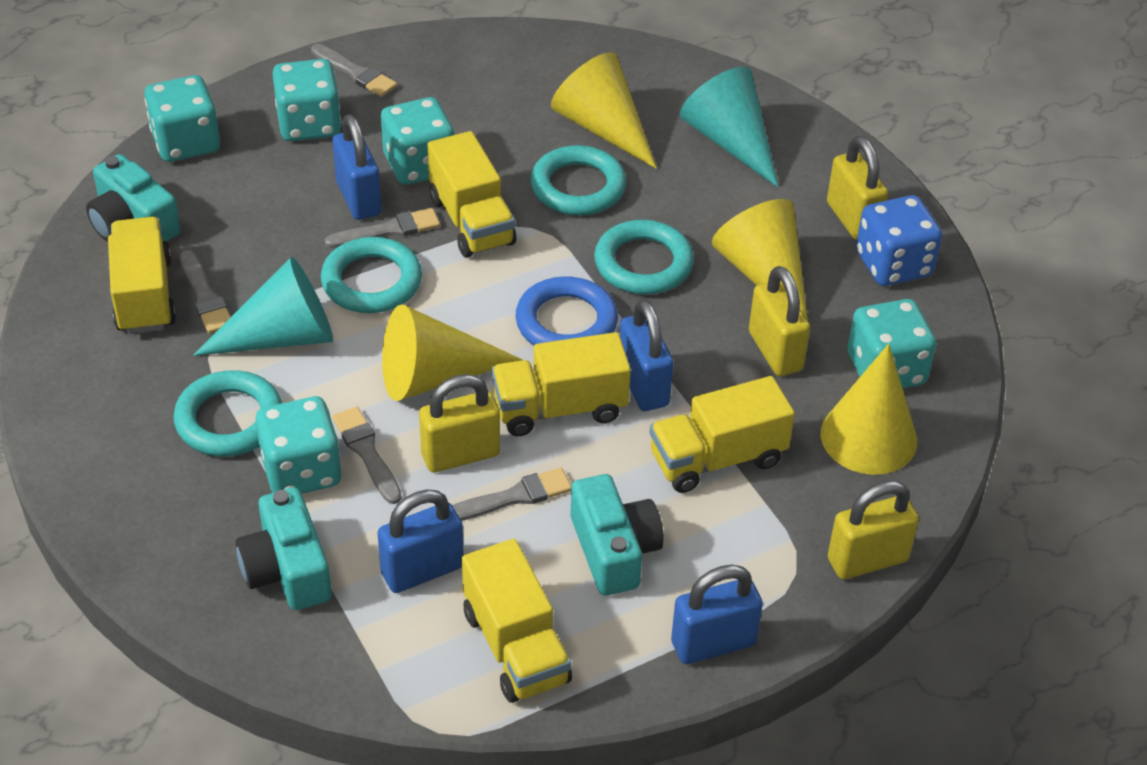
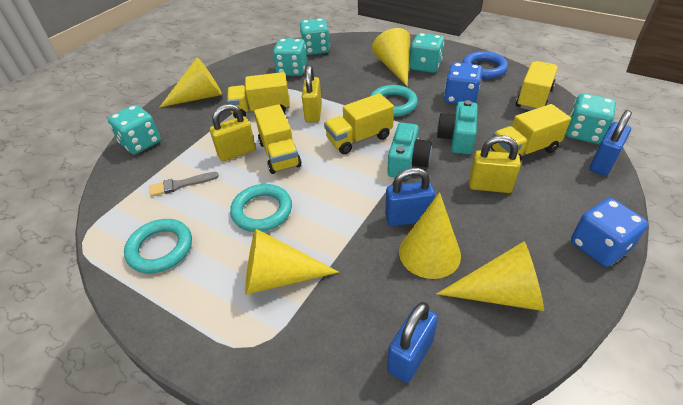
blue dice: 1 -> 2
blue padlock: 4 -> 3
grey brush: 5 -> 1
turquoise camera: 3 -> 2
turquoise cone: 2 -> 0
turquoise ring: 4 -> 3
yellow cone: 4 -> 5
yellow padlock: 4 -> 3

